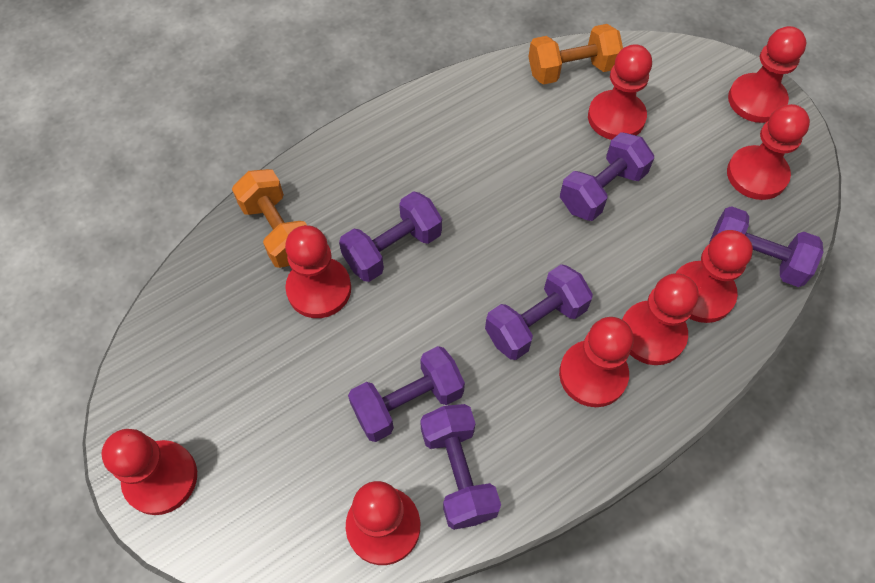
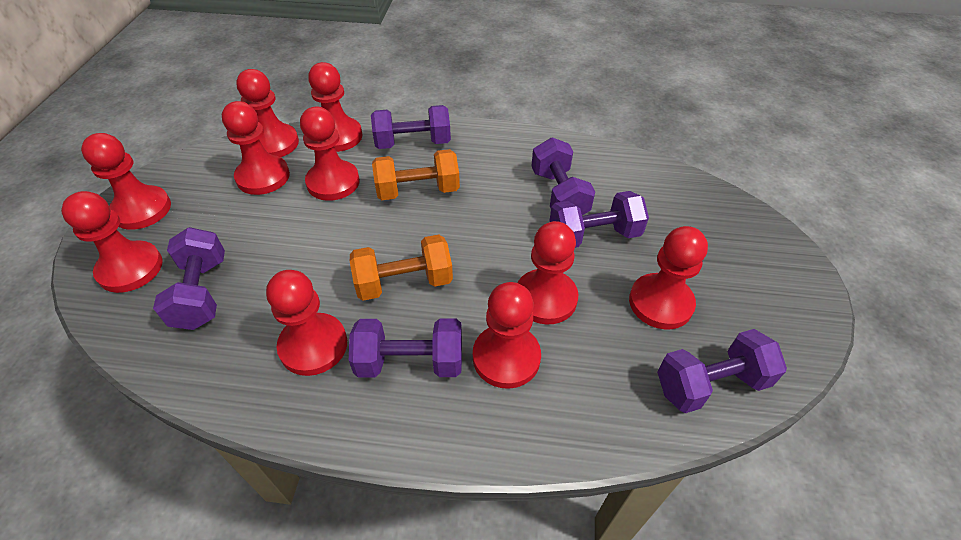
red pawn: 9 -> 10

